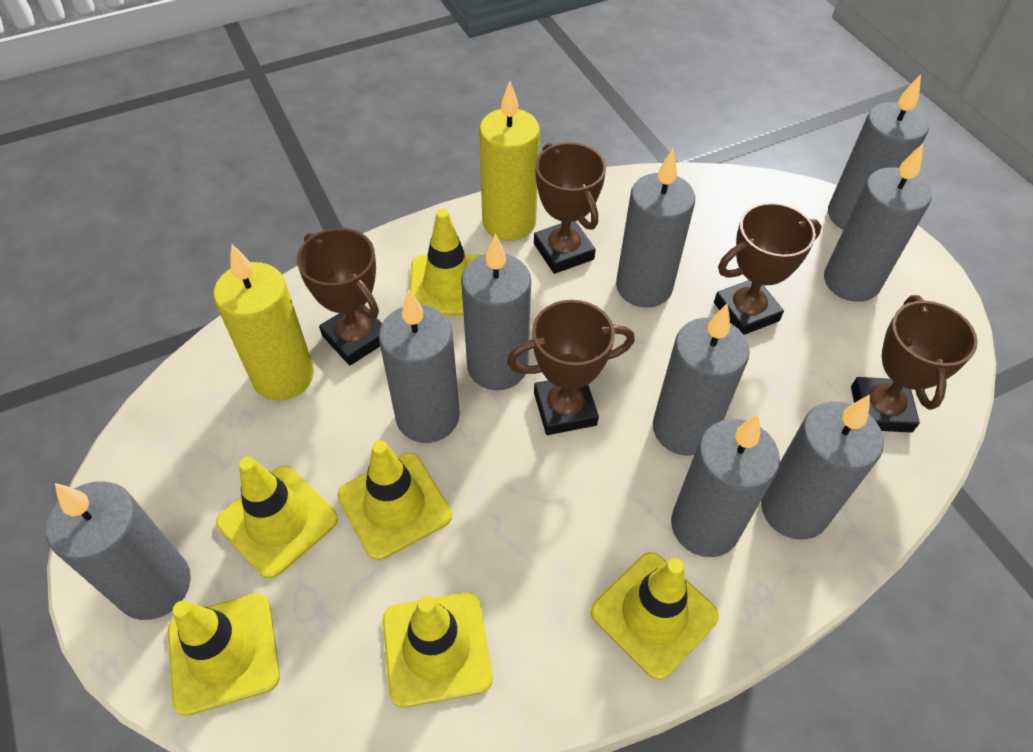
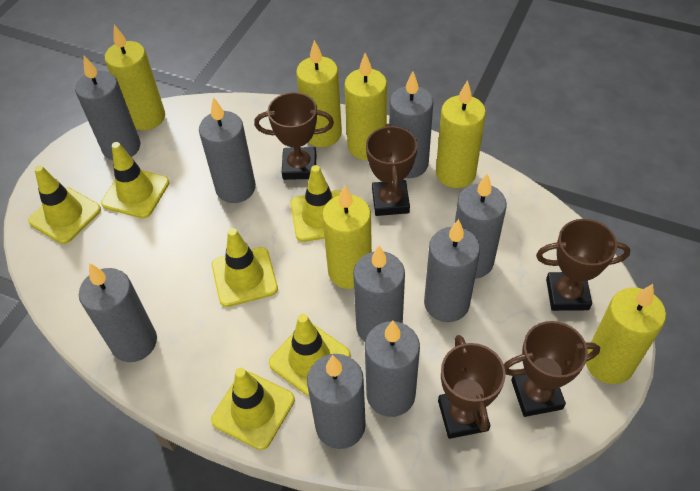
yellow candle: 2 -> 6

